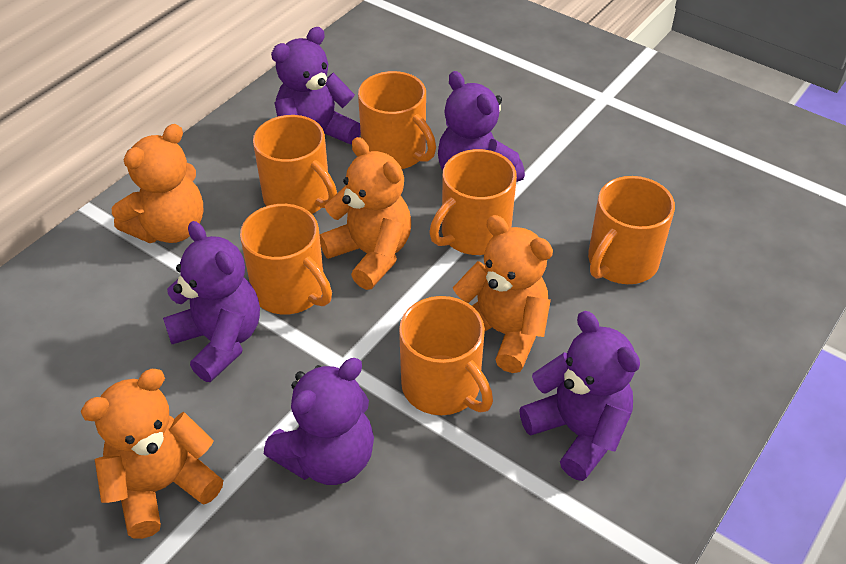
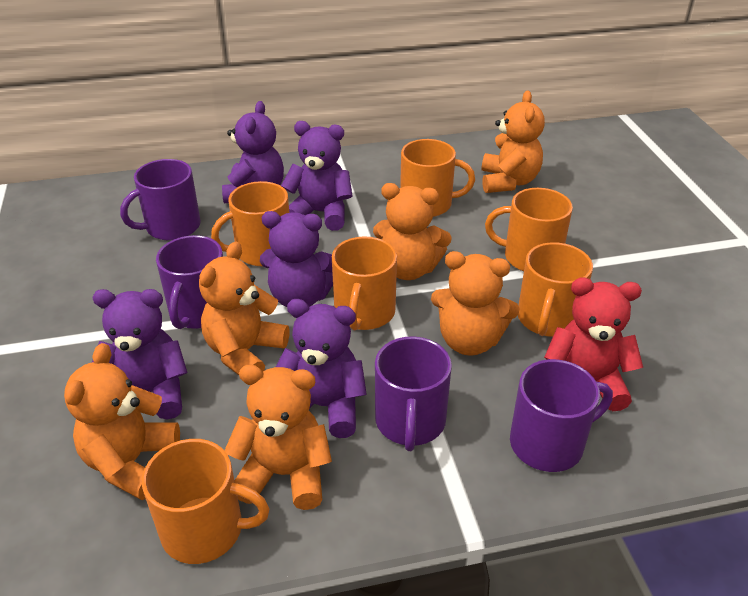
orange teddy bear: 4 -> 6
purple mug: 0 -> 4
red teddy bear: 0 -> 1

